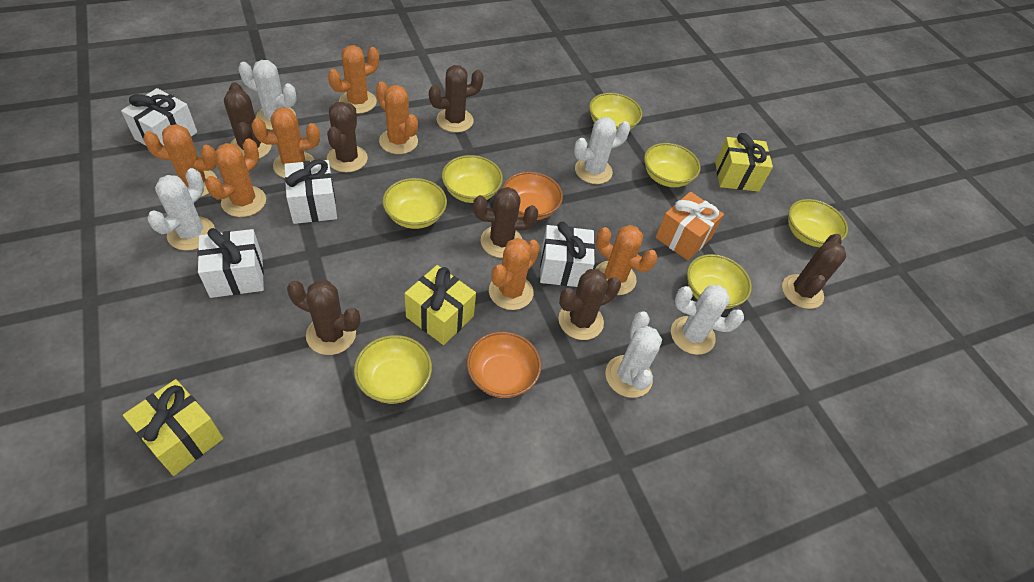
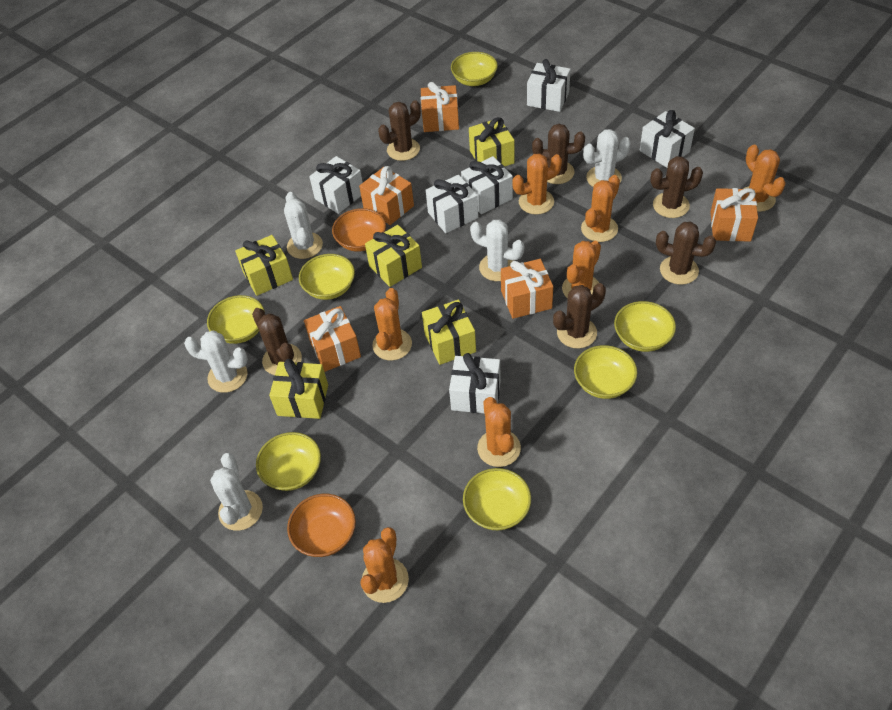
brown cactus: 7 -> 6
orange gift: 1 -> 5
white gift: 4 -> 6
yellow gift: 3 -> 5

